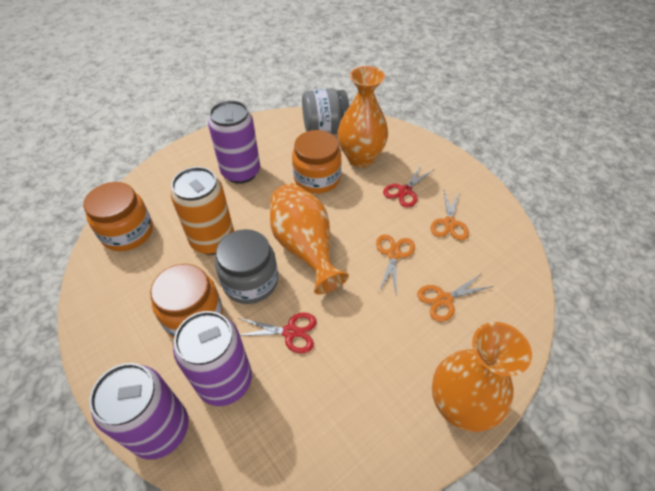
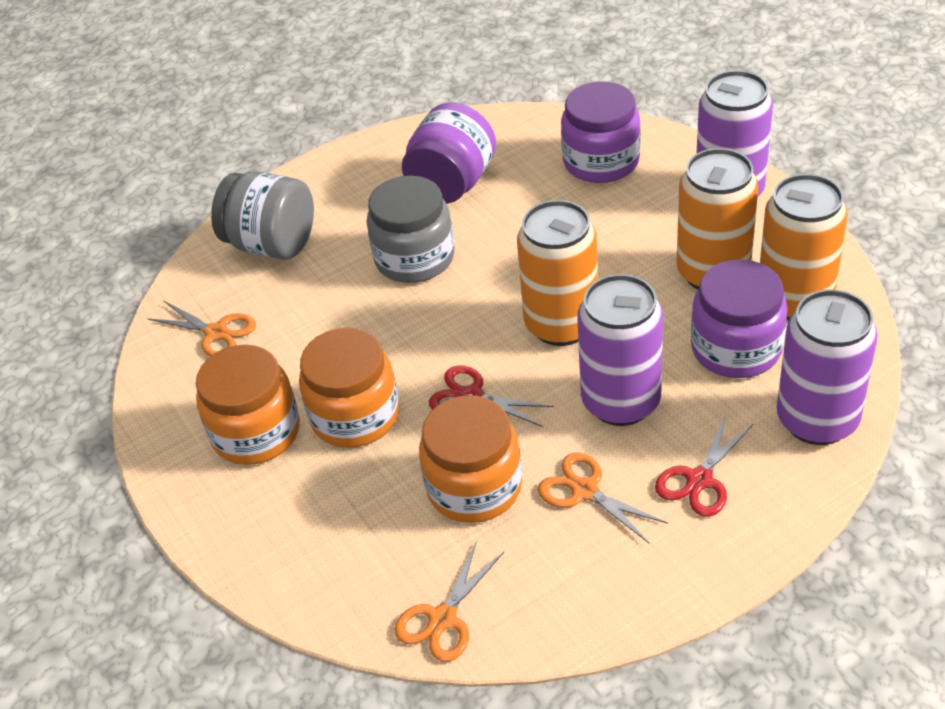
orange can: 1 -> 3
orange vase: 3 -> 0
purple jar: 0 -> 3

